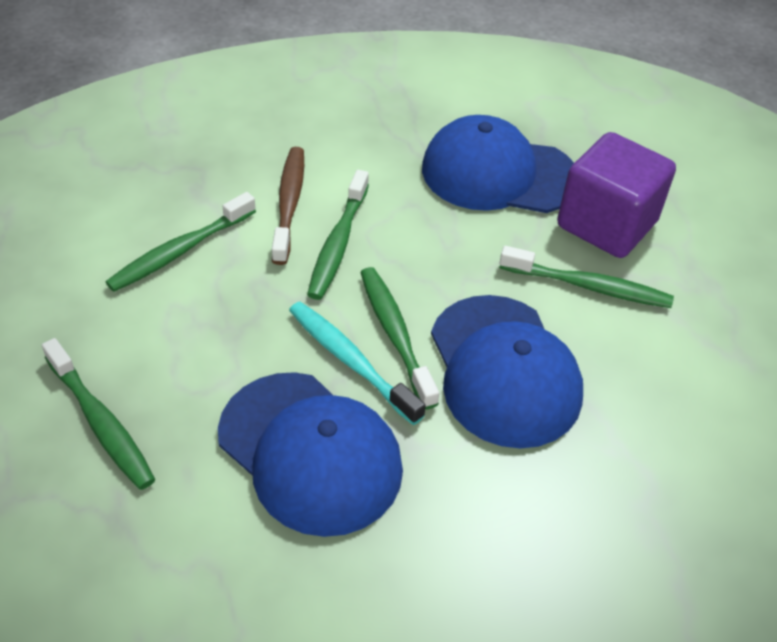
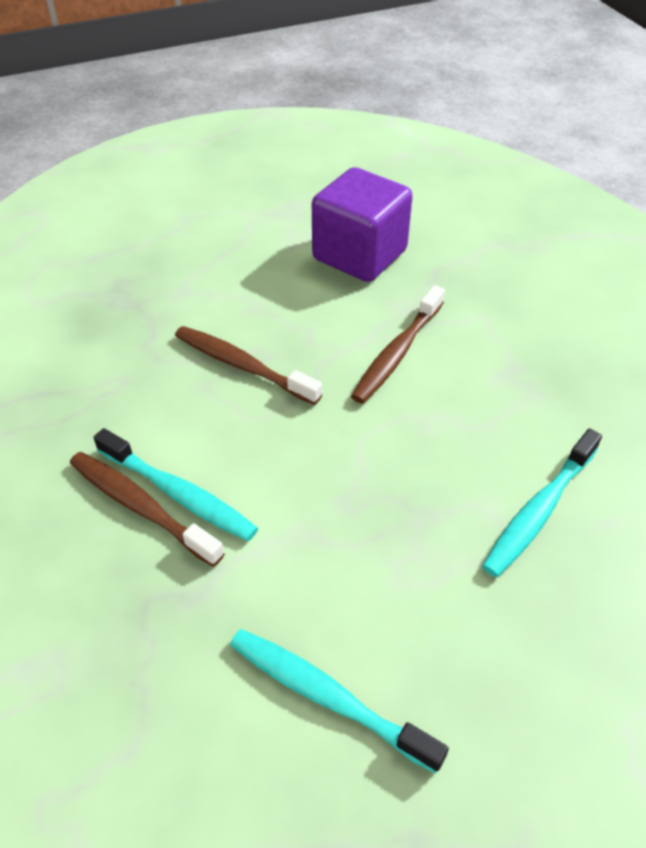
blue cap: 3 -> 0
brown toothbrush: 1 -> 3
green toothbrush: 5 -> 0
turquoise toothbrush: 1 -> 3

